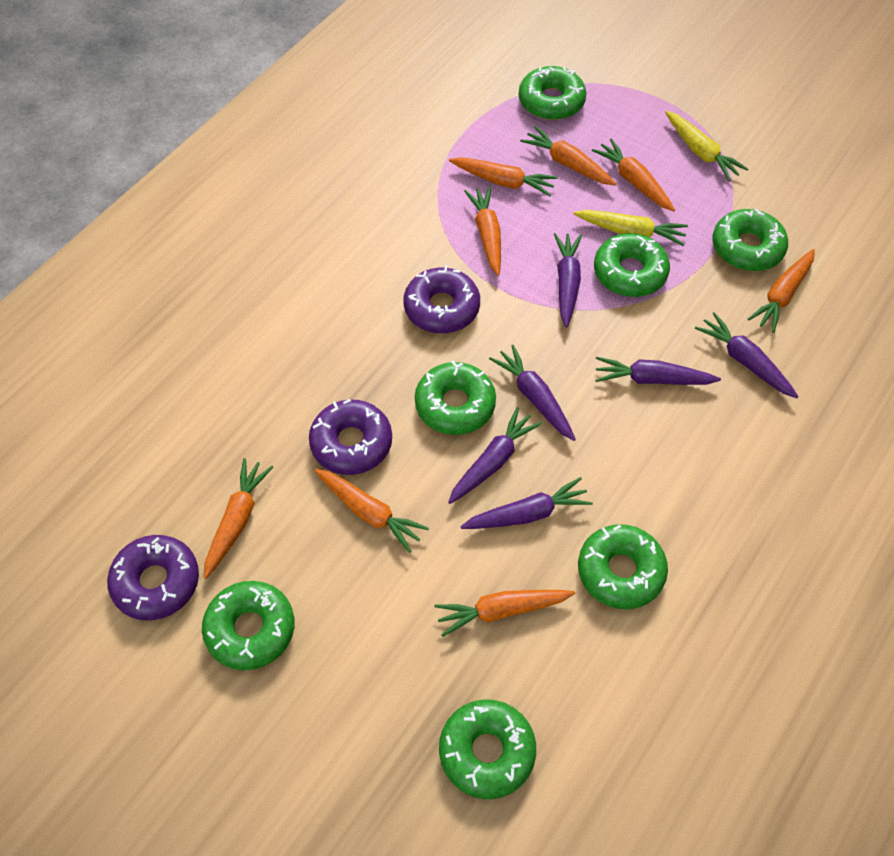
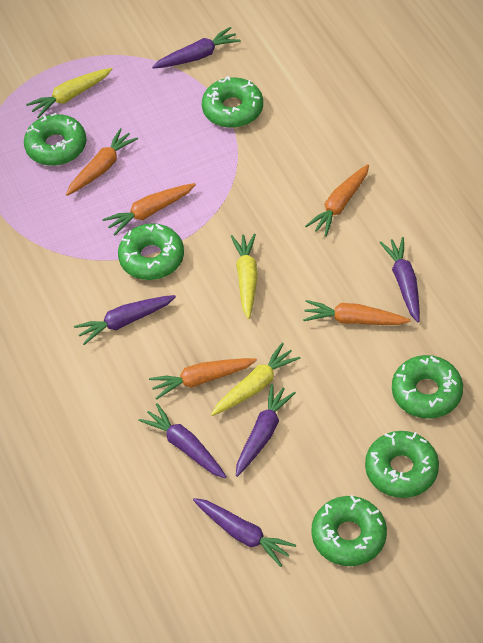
green donut: 7 -> 6
orange carrot: 8 -> 5
purple donut: 3 -> 0
yellow carrot: 2 -> 3

